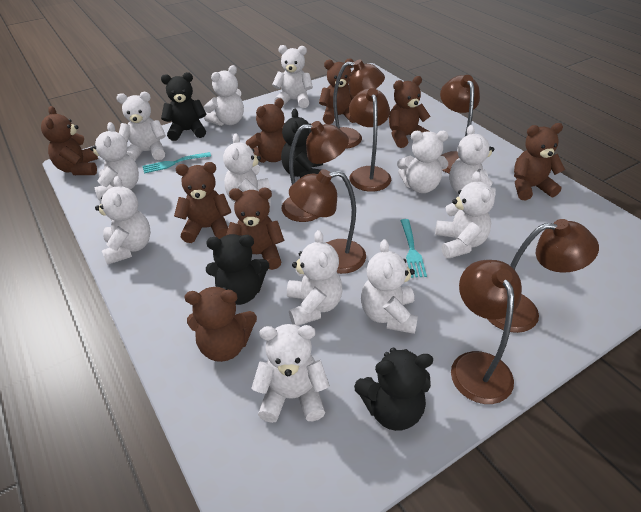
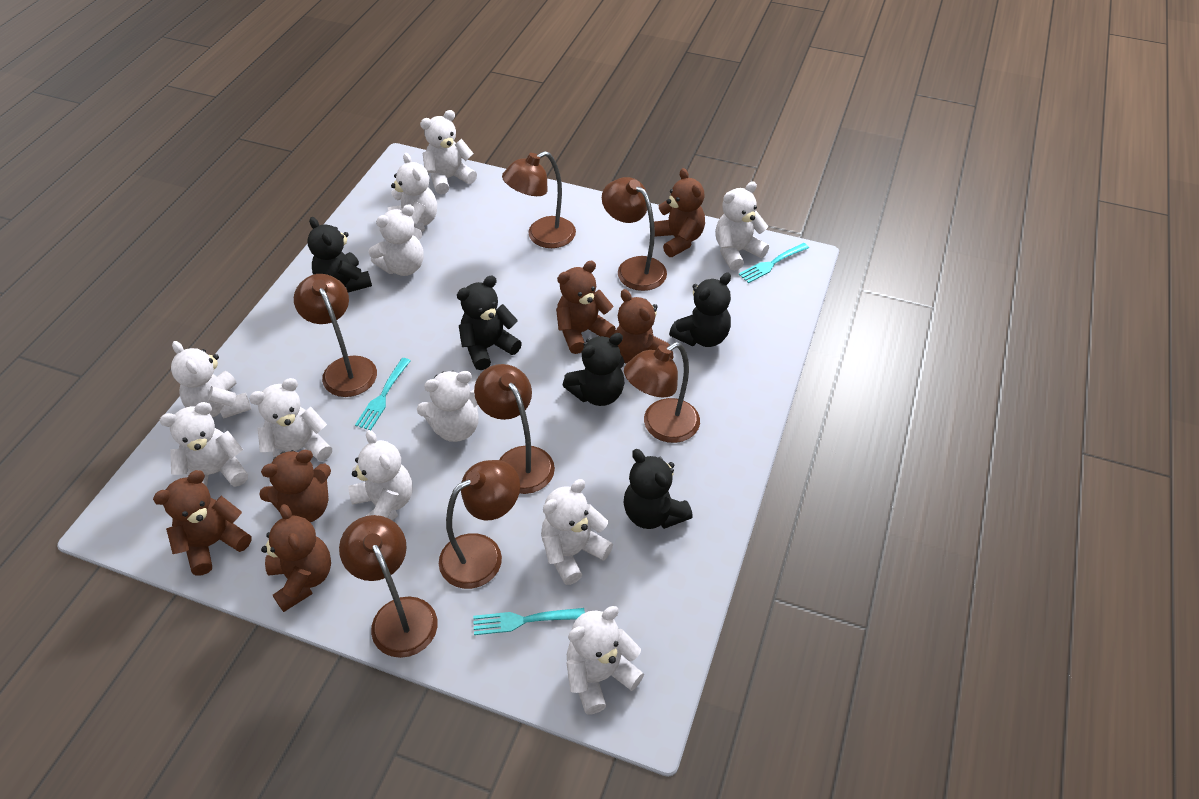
black teddy bear: 4 -> 5
brown teddy bear: 8 -> 6
turquoise fork: 2 -> 3
white teddy bear: 12 -> 11

